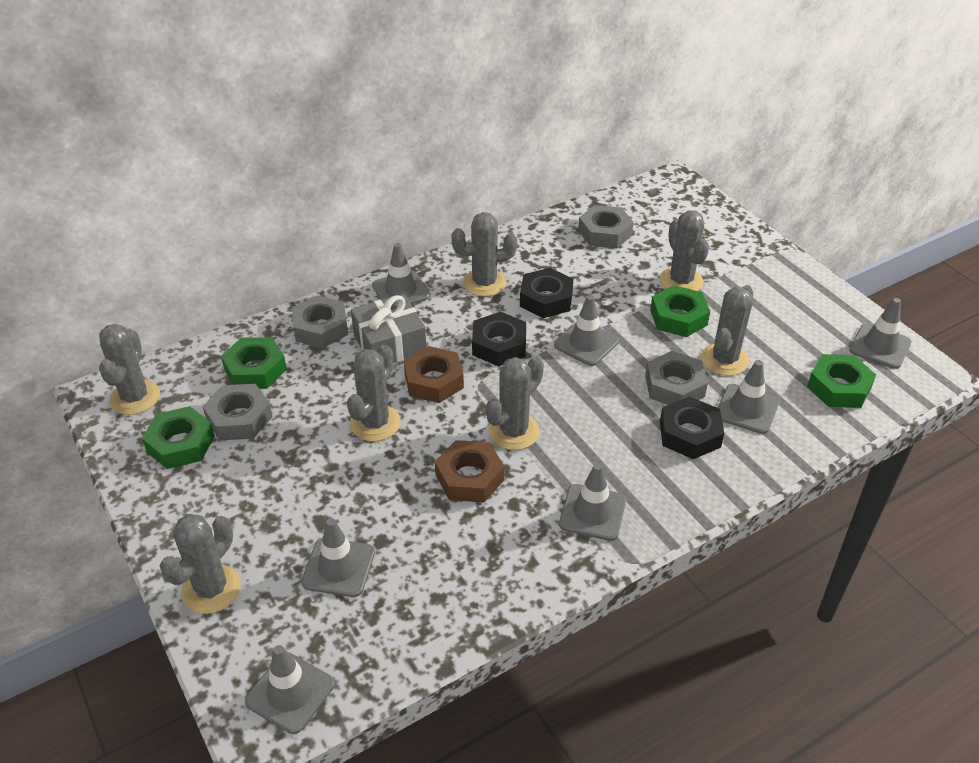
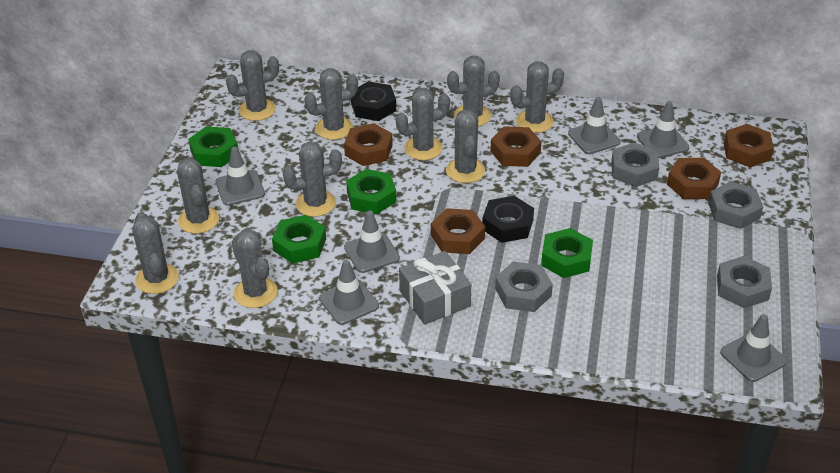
black nut: 3 -> 2
brown nut: 2 -> 5
grey cactus: 7 -> 10
grey traffic cone: 7 -> 6

